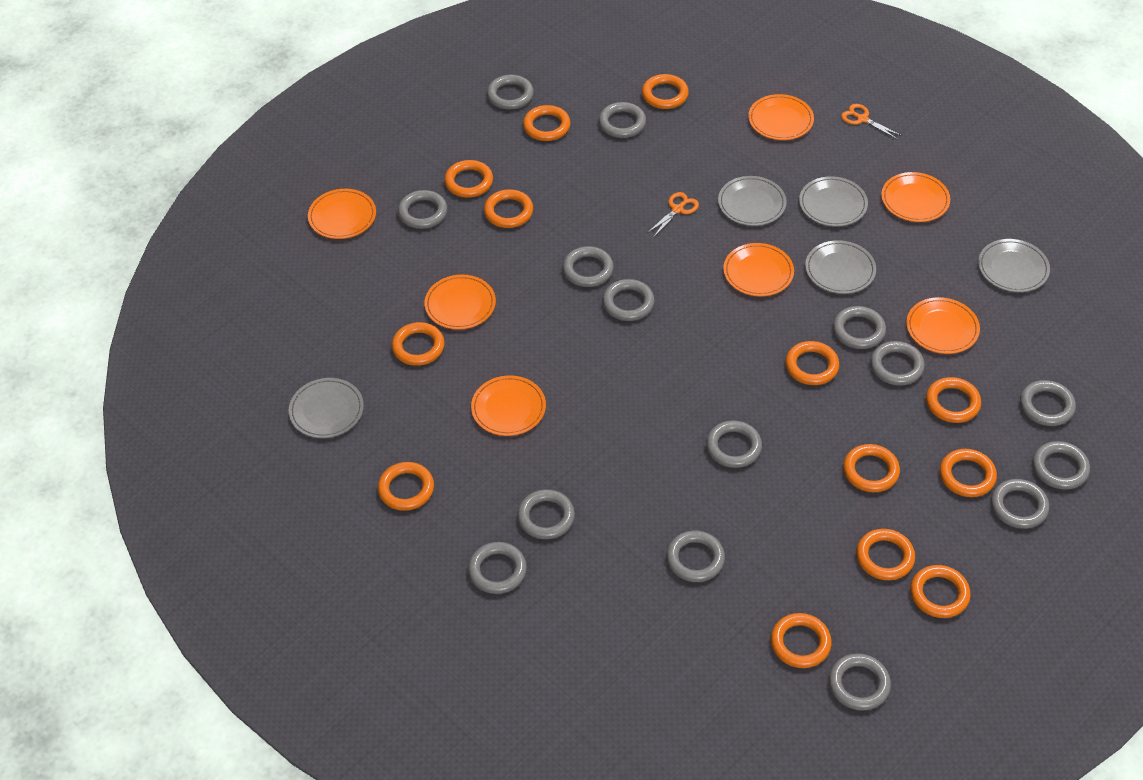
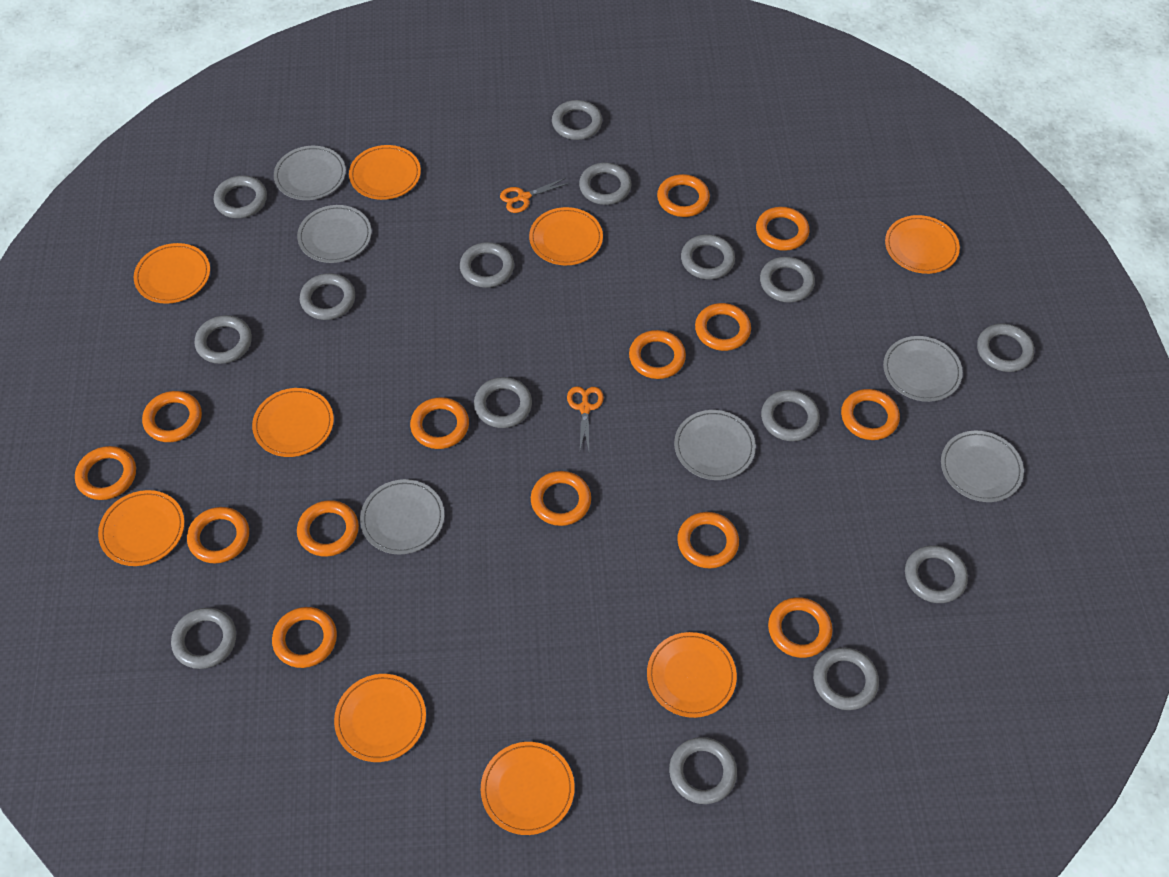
grey plate: 5 -> 6
orange plate: 7 -> 9
orange ring: 13 -> 14

